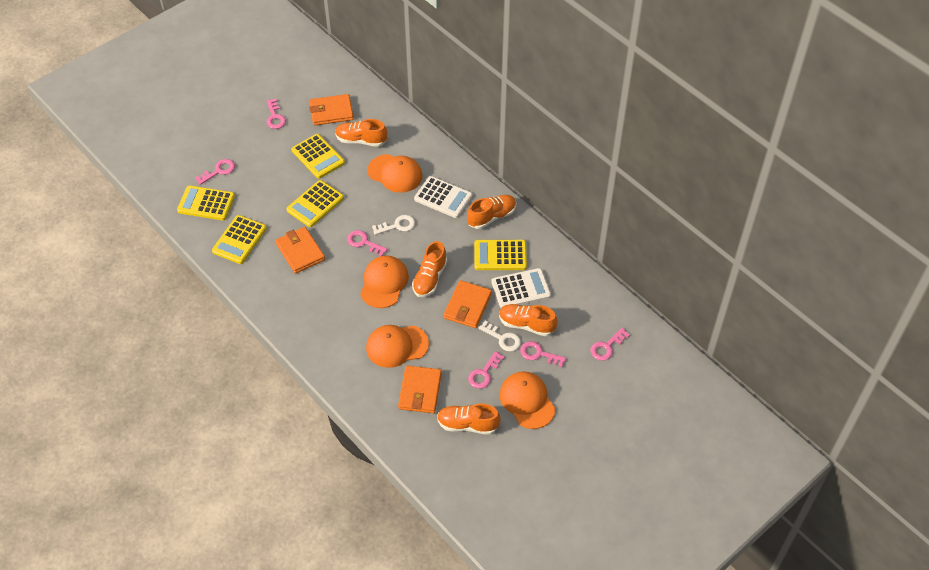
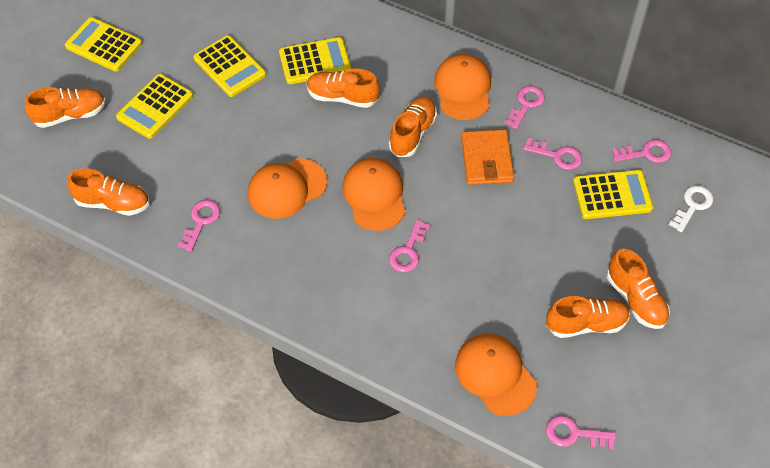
orange shoe: 5 -> 6
orange wallet: 4 -> 1
white calculator: 2 -> 0
white key: 2 -> 1

